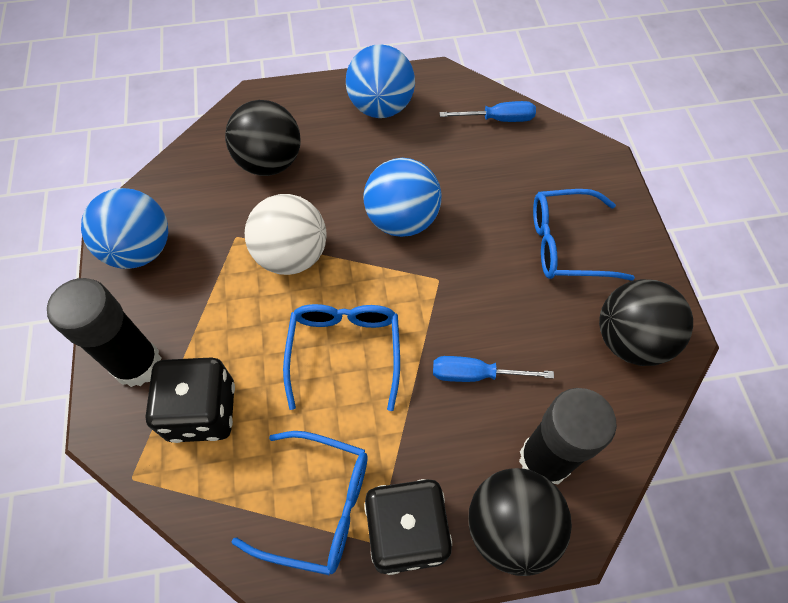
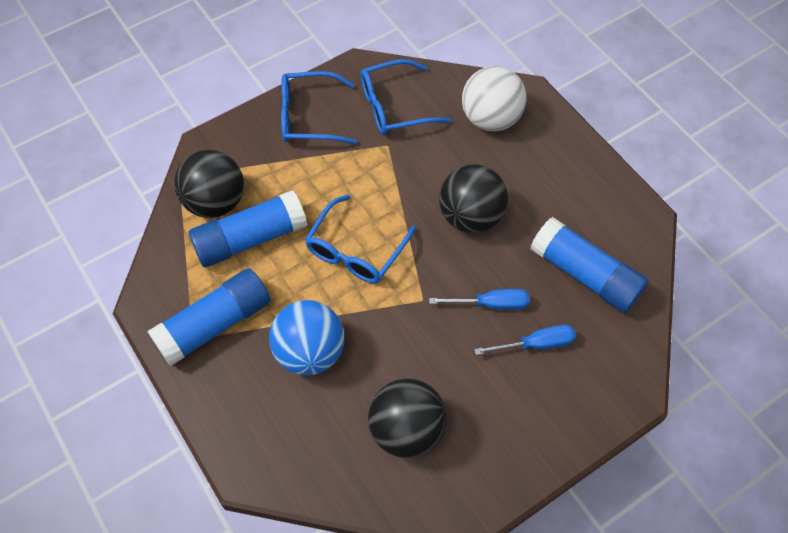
black dice: 2 -> 0
black glue stick: 2 -> 0
blue ball: 3 -> 1
blue glue stick: 0 -> 3

